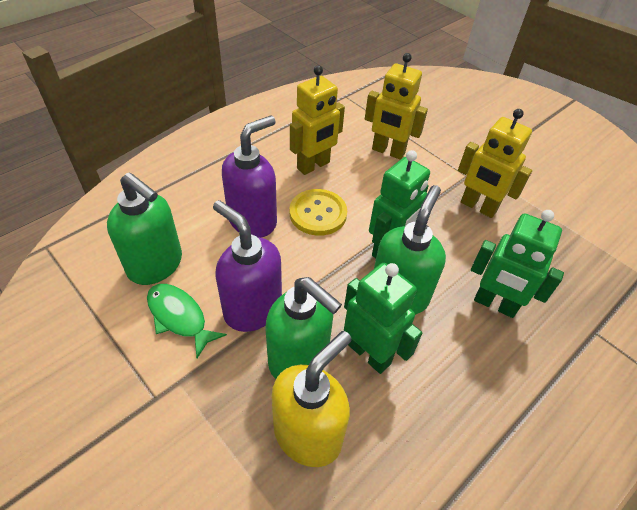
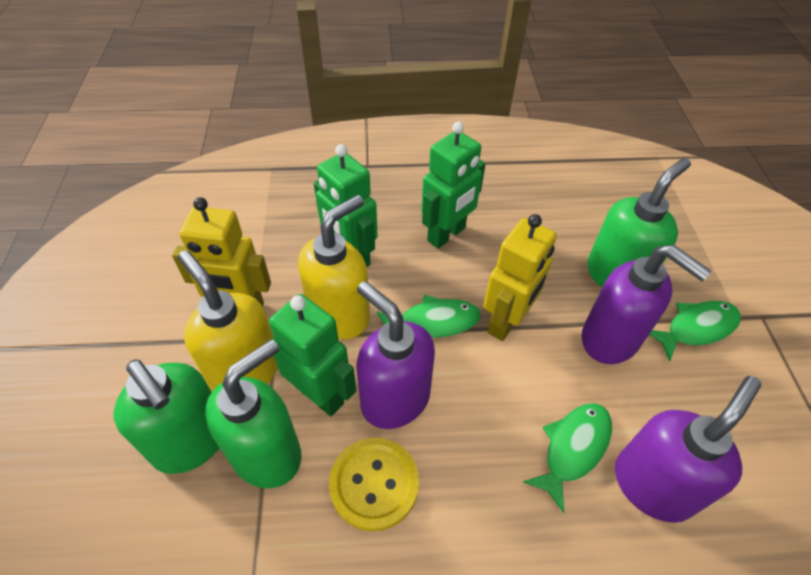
green fish: 1 -> 3
purple soap dispenser: 2 -> 3
yellow robot: 3 -> 2
yellow soap dispenser: 1 -> 2

